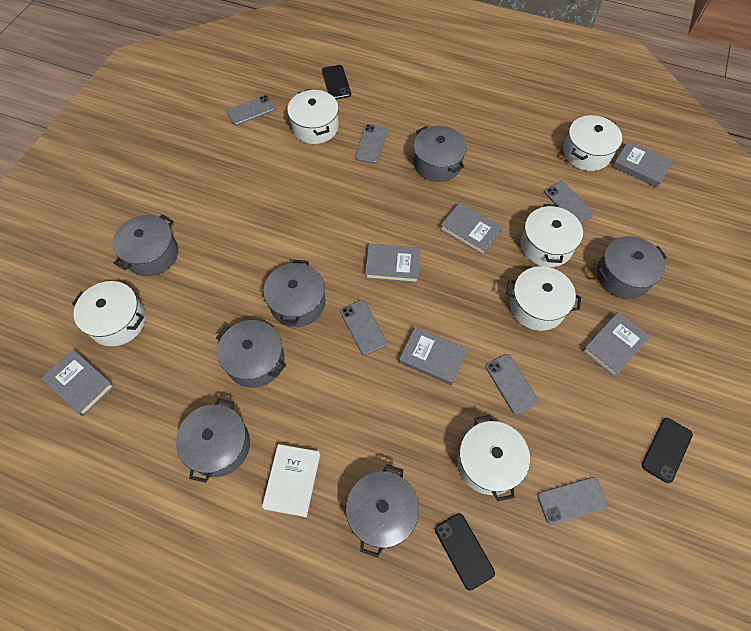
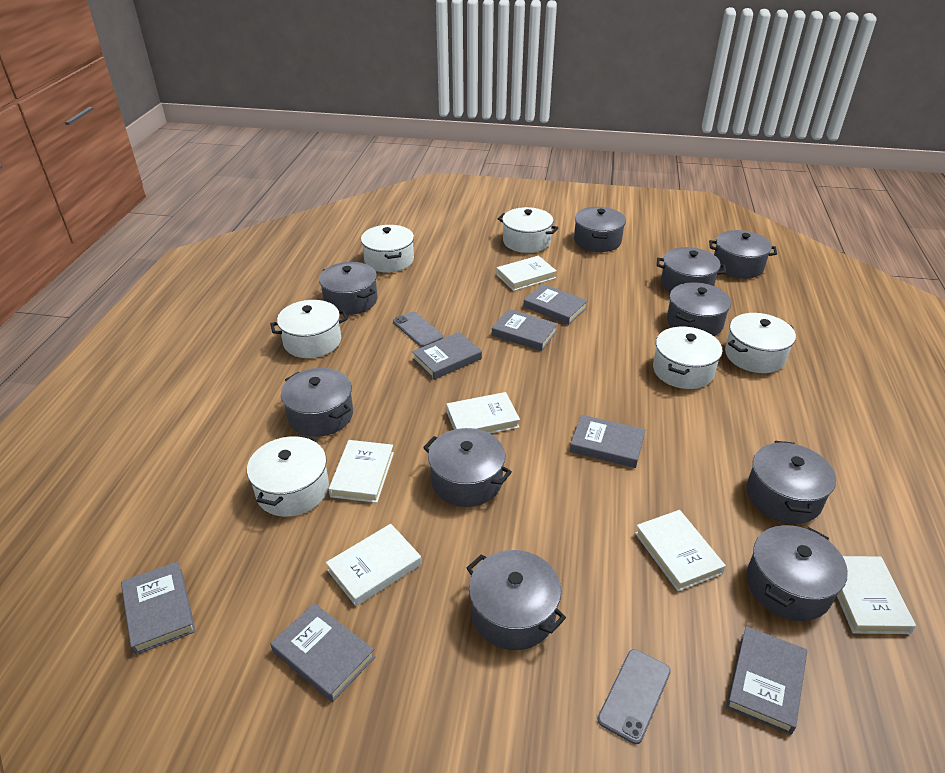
black phone: 3 -> 0
grey book: 6 -> 7
grey phone: 6 -> 2
grey pot: 7 -> 10
white book: 1 -> 6

